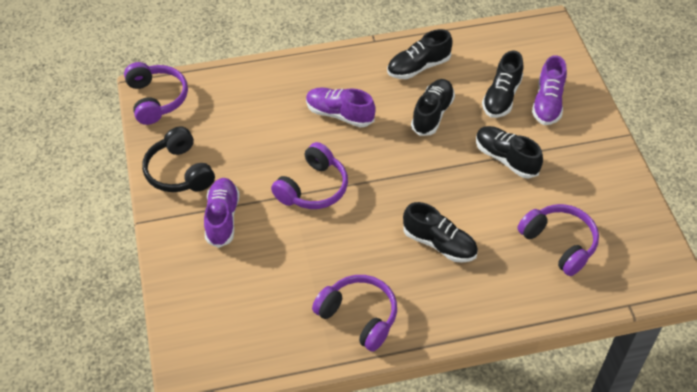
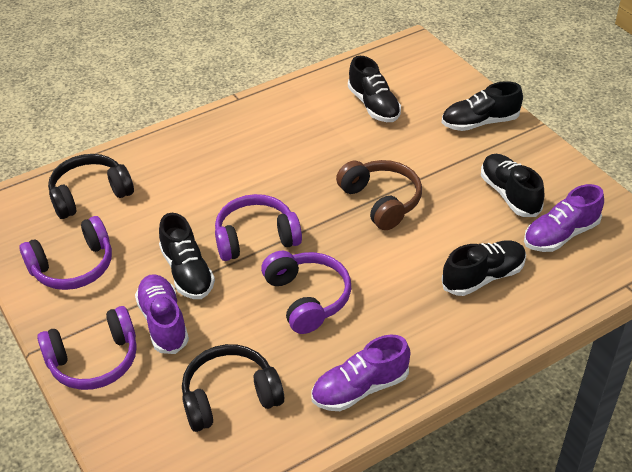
black headphones: 1 -> 2
brown headphones: 0 -> 1

